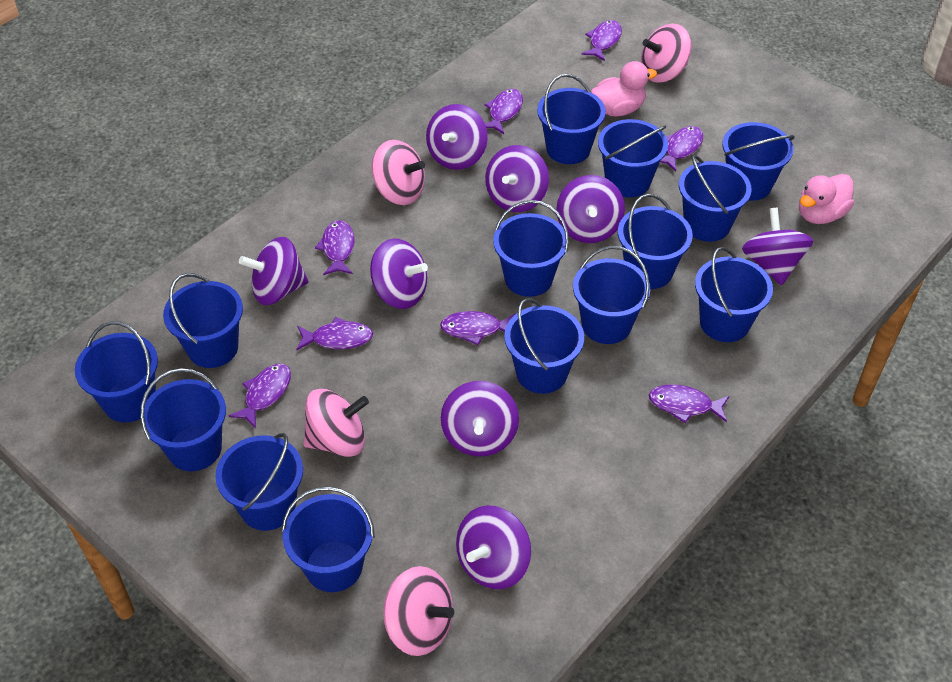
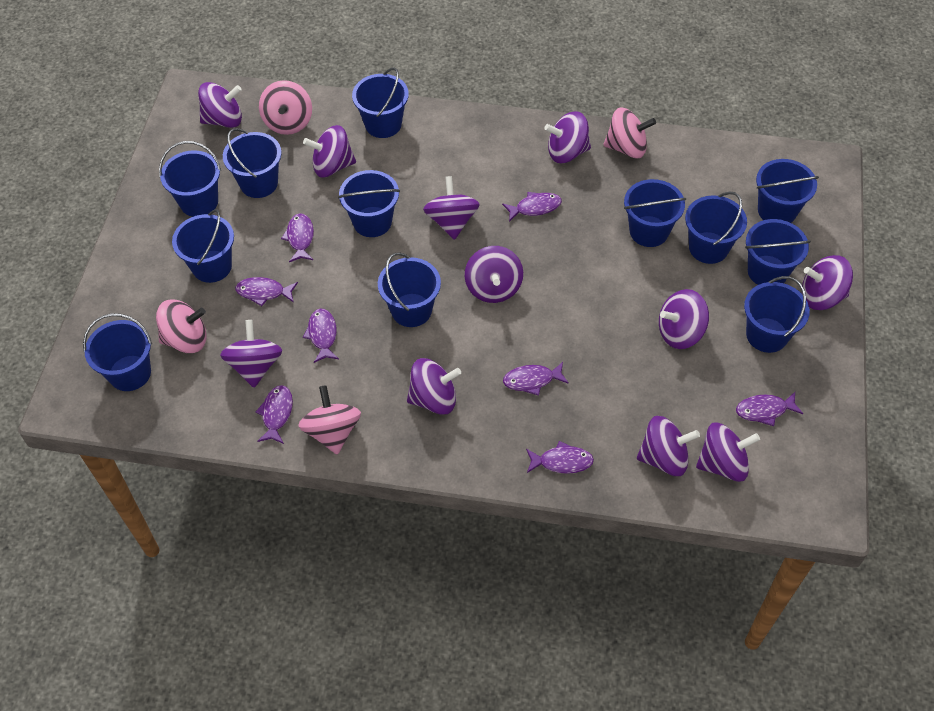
blue bucket: 14 -> 12
pink duck: 2 -> 0
purple spinning top: 8 -> 11

